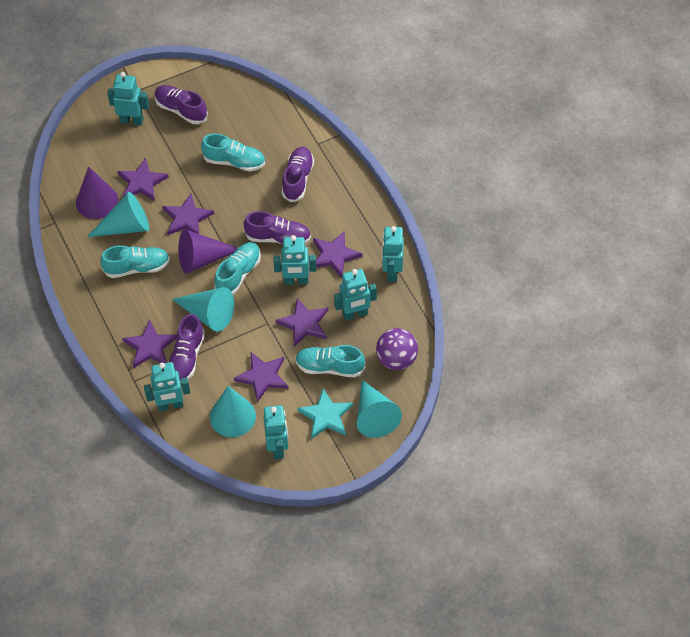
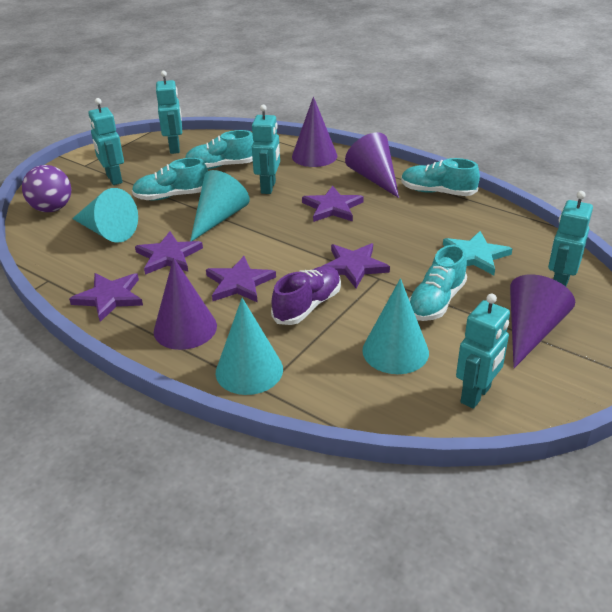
purple cone: 2 -> 4
purple shoe: 4 -> 1
purple star: 6 -> 5
turquoise robot: 6 -> 5

